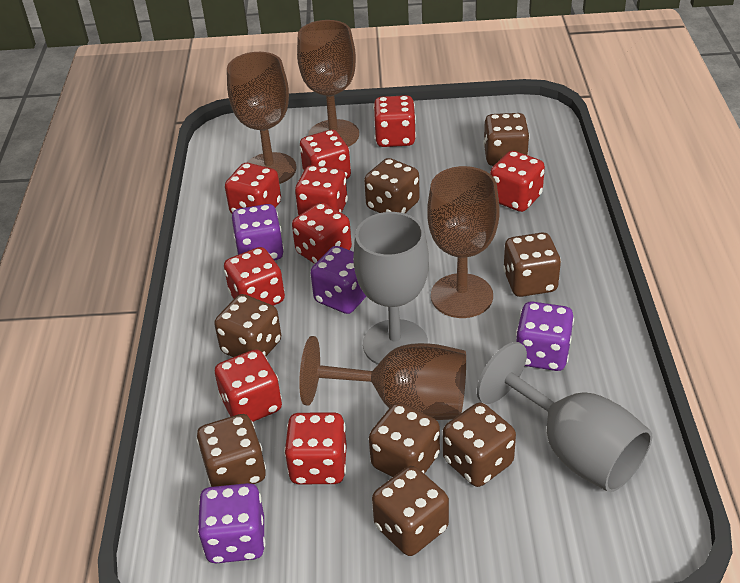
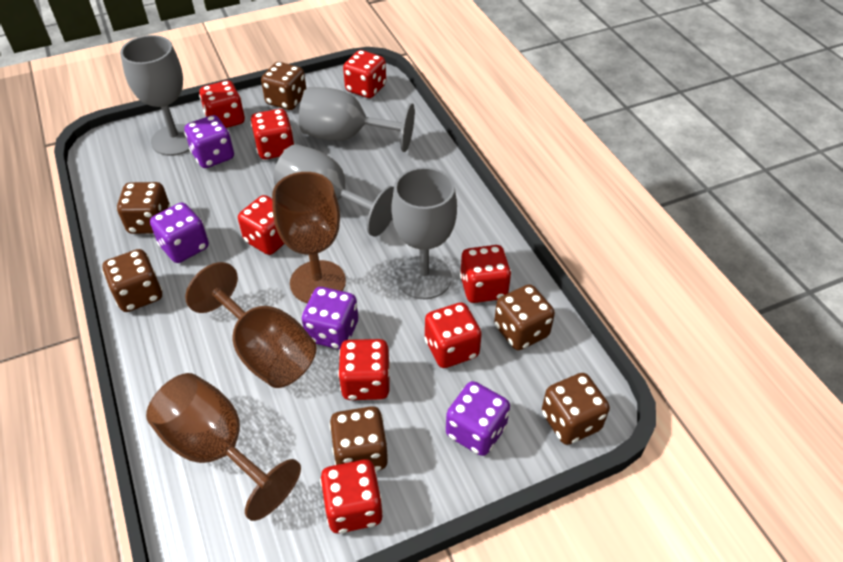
brown dice: 8 -> 6
brown goblet: 4 -> 3
grey goblet: 2 -> 4
red dice: 9 -> 8

